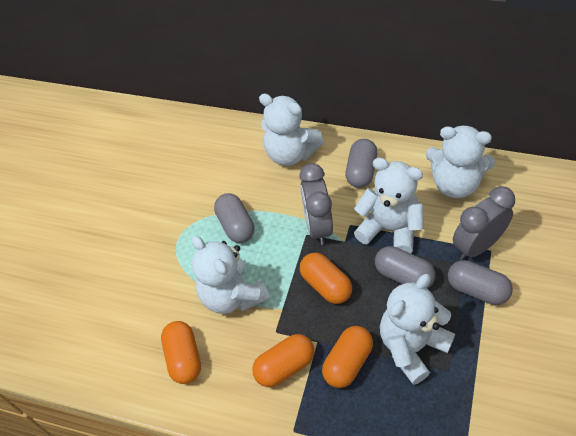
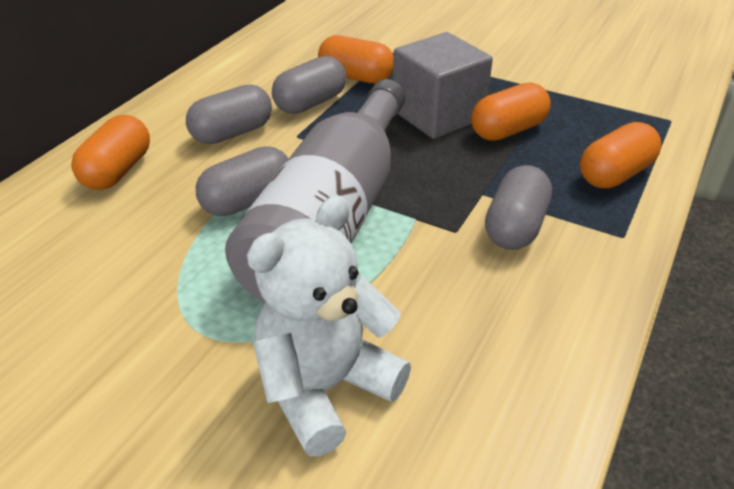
grey bottle: 0 -> 1
grey clock: 2 -> 0
grey cube: 0 -> 1
white teddy bear: 5 -> 1

